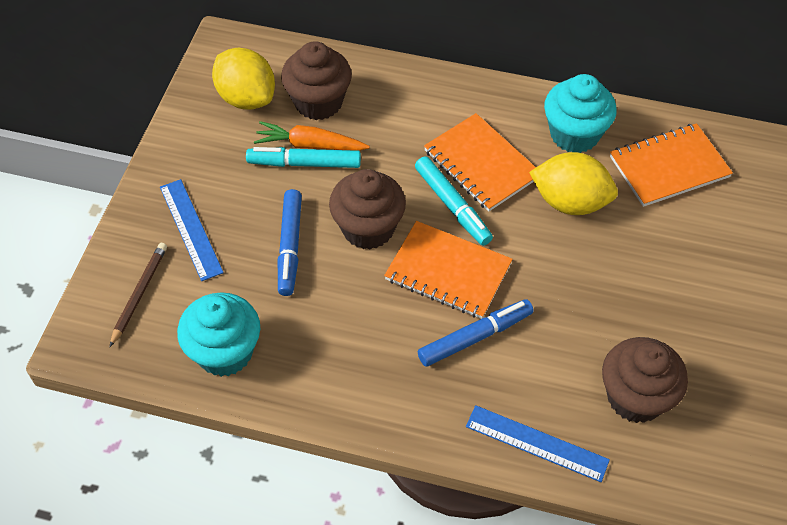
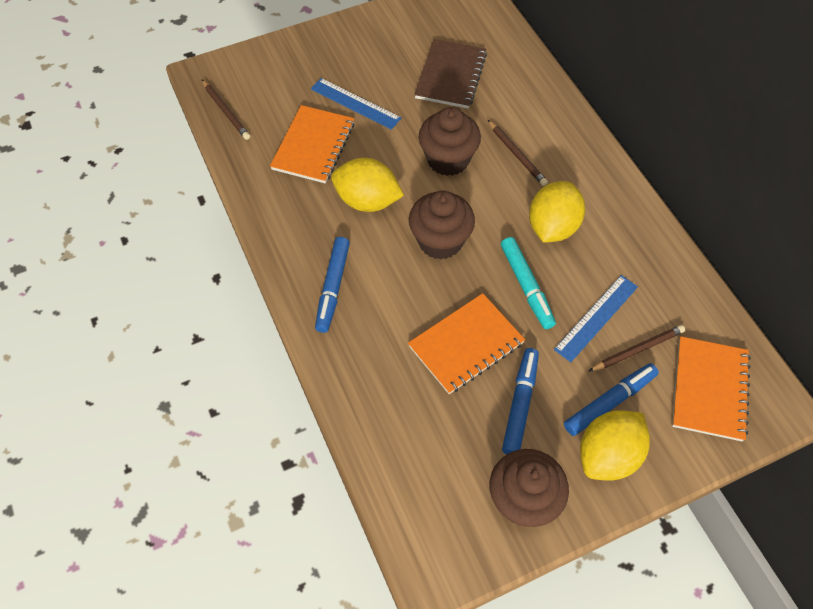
blue marker: 2 -> 3
brown notebook: 0 -> 1
brown pencil: 1 -> 3
orange carrot: 1 -> 0
turquoise cupcake: 2 -> 0
turquoise marker: 2 -> 1
yellow lemon: 2 -> 3

